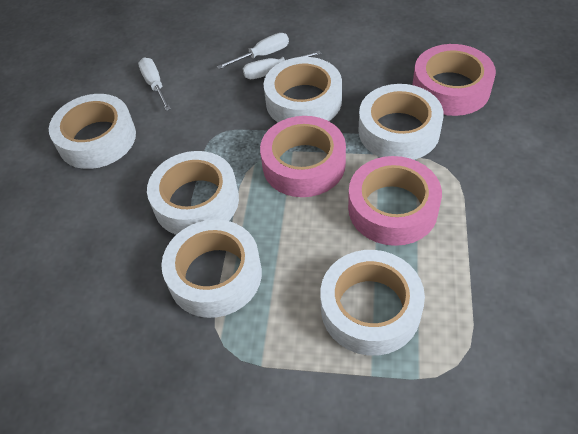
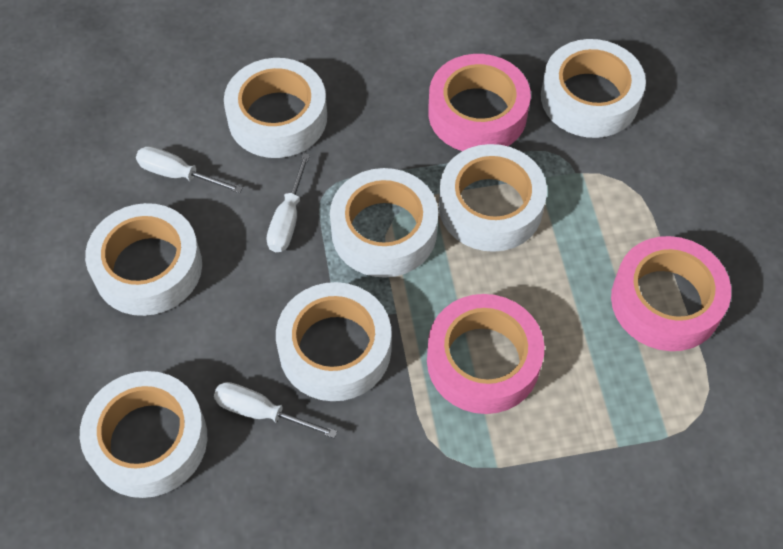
white tape: 6 -> 7

